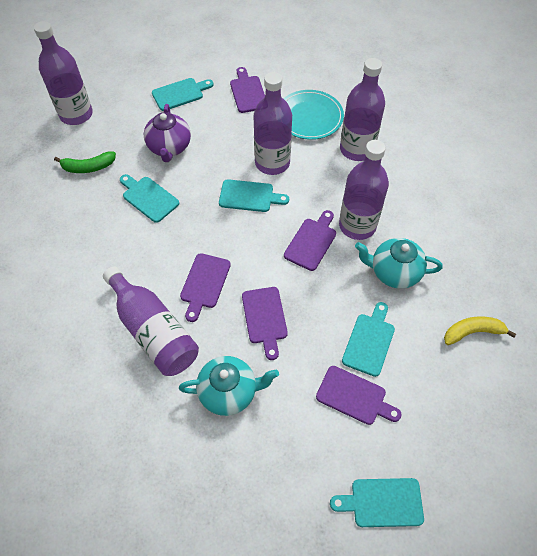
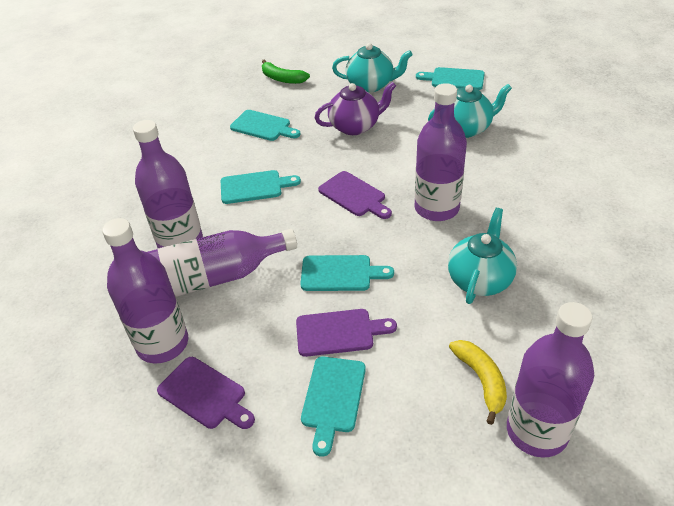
purple cutting board: 5 -> 3
turquoise plate: 1 -> 0
turquoise teapot: 2 -> 3

